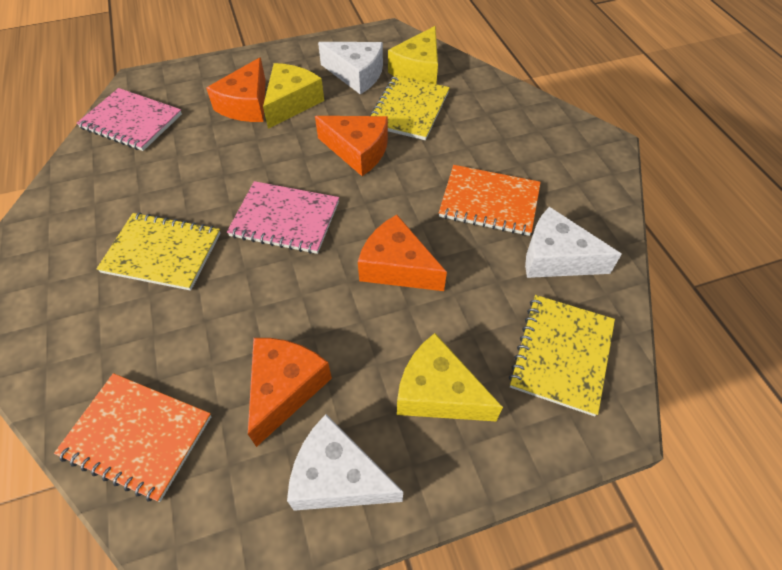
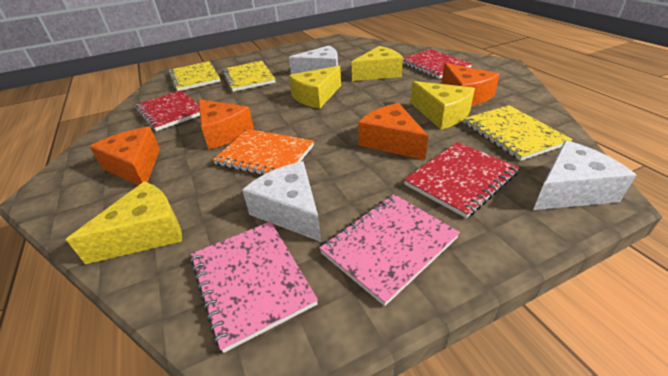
orange notebook: 2 -> 1
red notebook: 0 -> 3
yellow cheese: 3 -> 4

